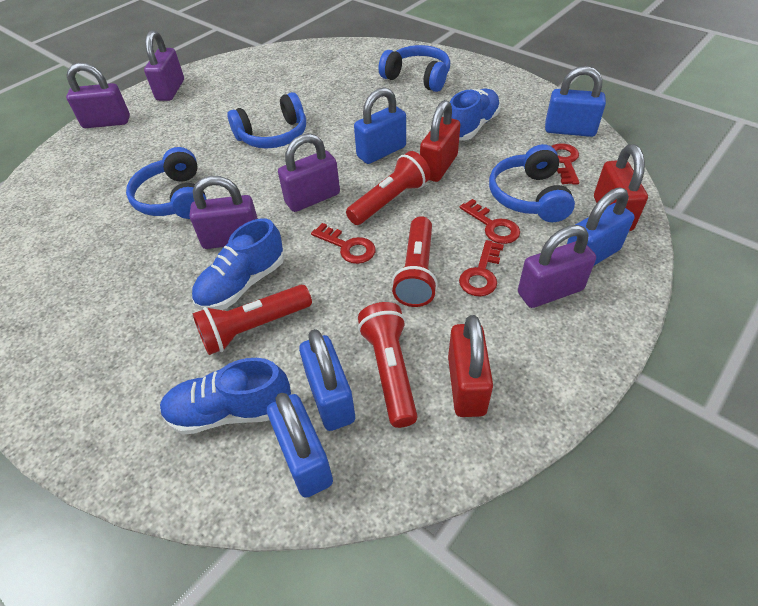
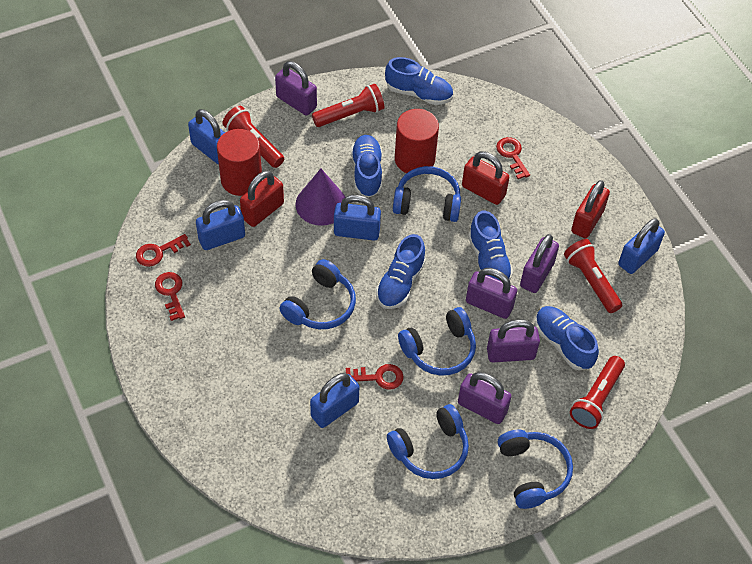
blue headphones: 4 -> 5
blue shoe: 3 -> 5
purple cone: 0 -> 1
red cylinder: 0 -> 2

